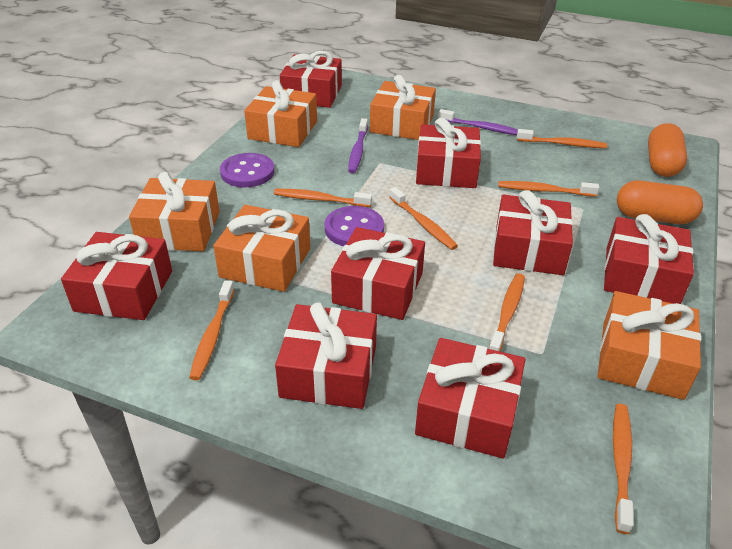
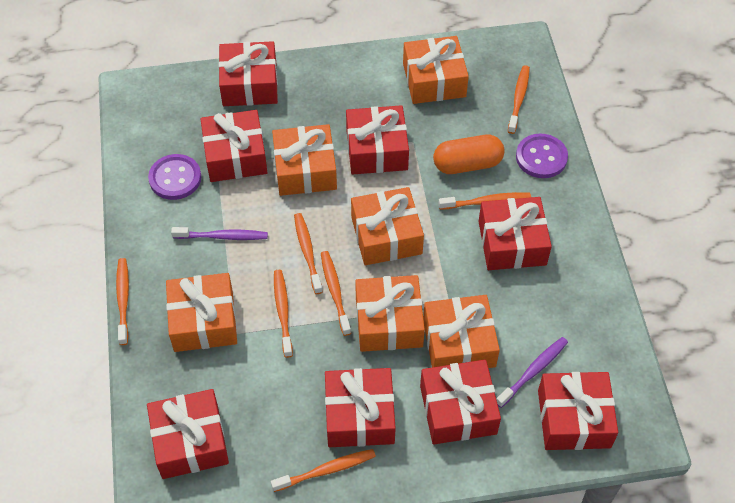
orange capsule: 2 -> 1
orange gift: 5 -> 6

